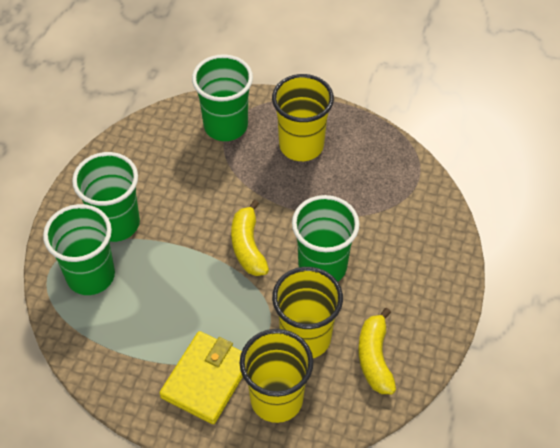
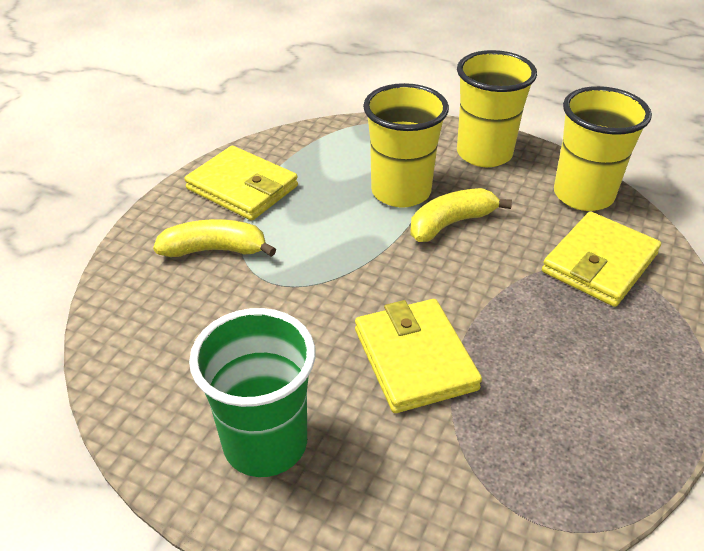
green cup: 4 -> 1
yellow wallet: 1 -> 3

